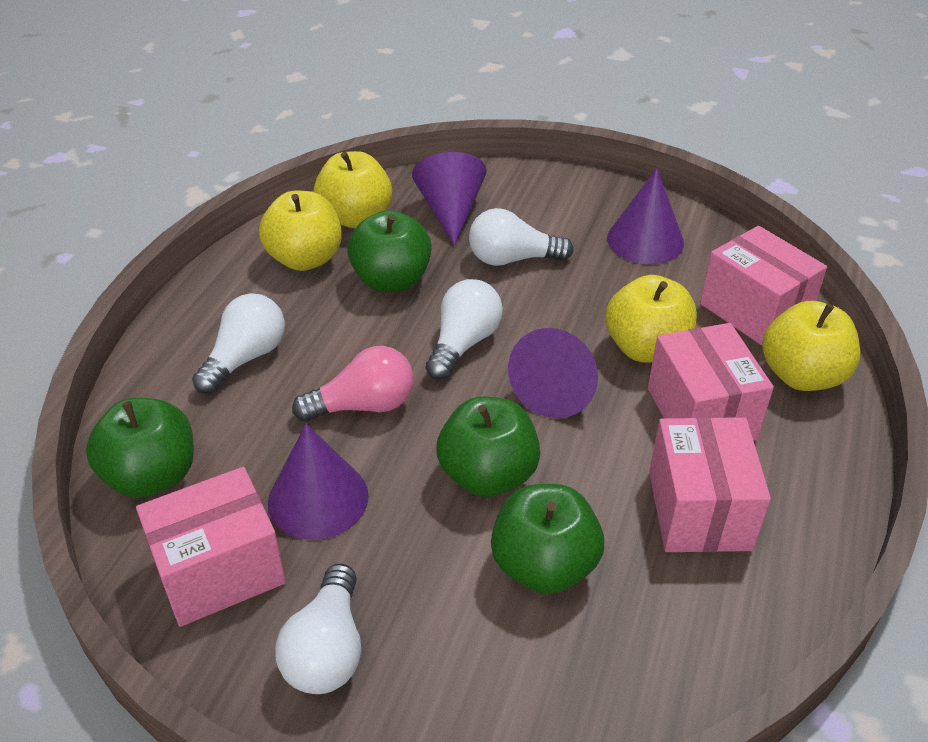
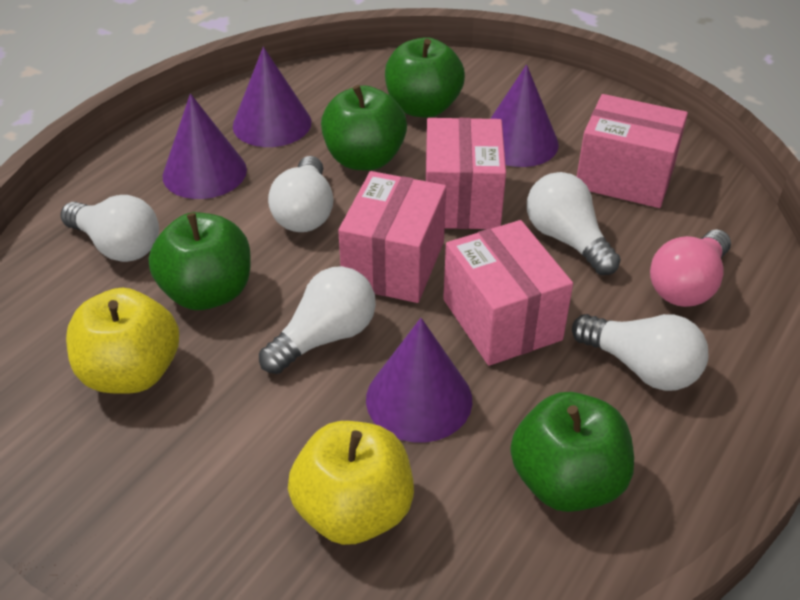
white light bulb: 4 -> 5
yellow apple: 4 -> 2

